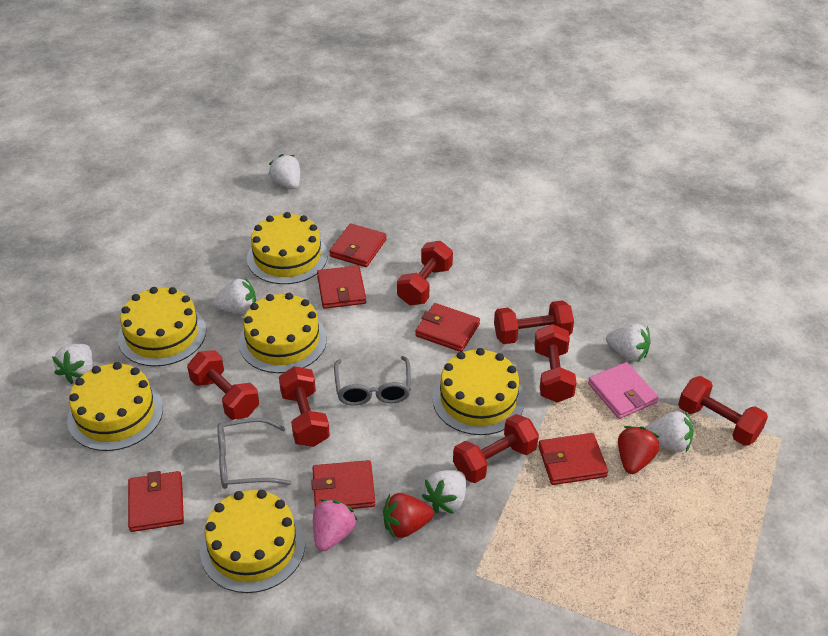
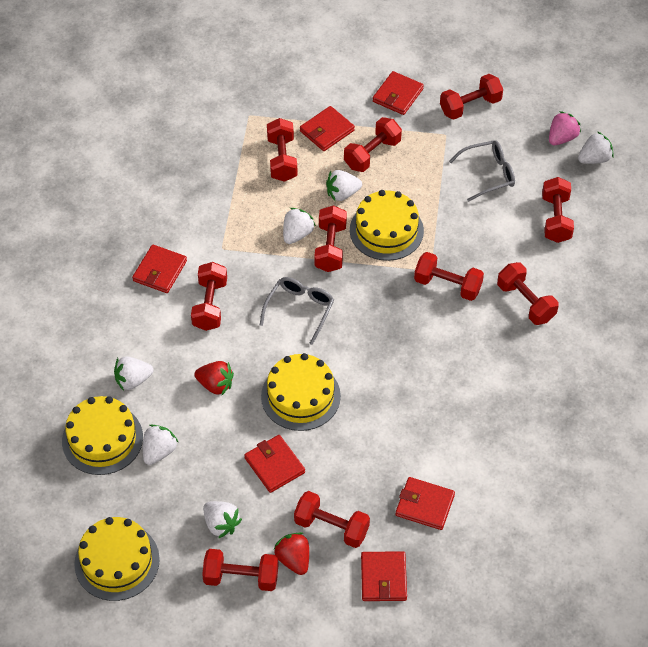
pink wallet: 1 -> 0
red dumbbell: 7 -> 10
yellow cake: 6 -> 4

